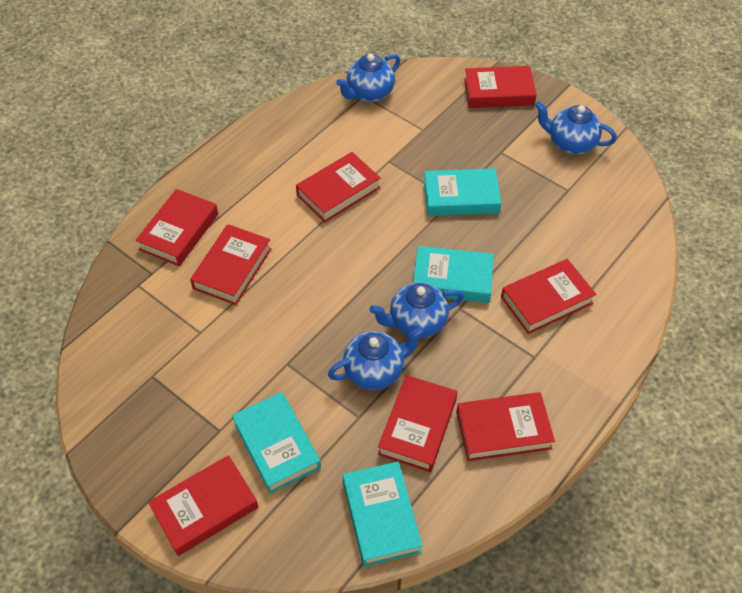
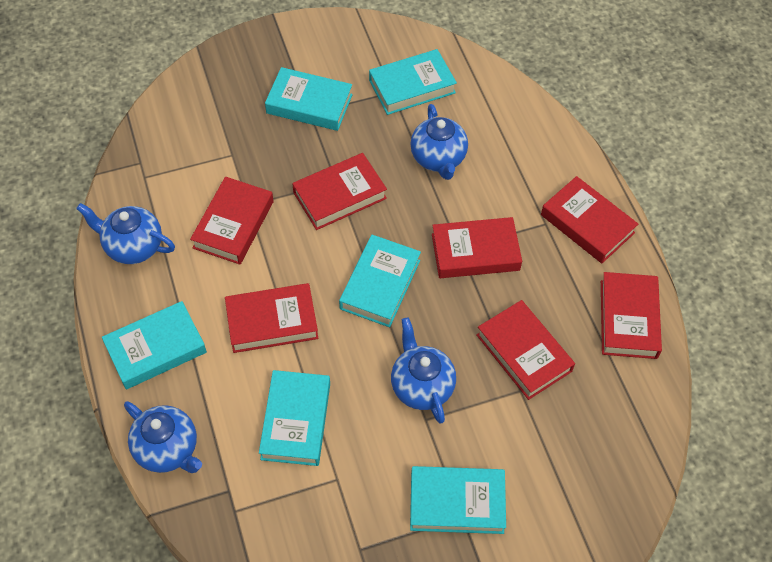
red book: 8 -> 7
turquoise book: 4 -> 6

